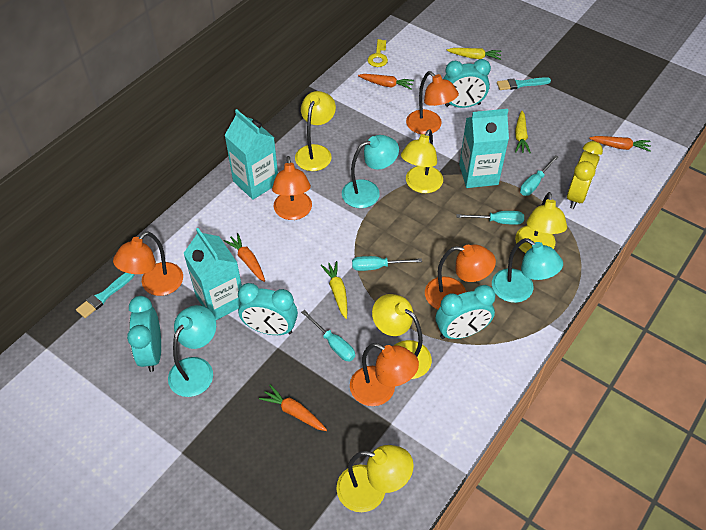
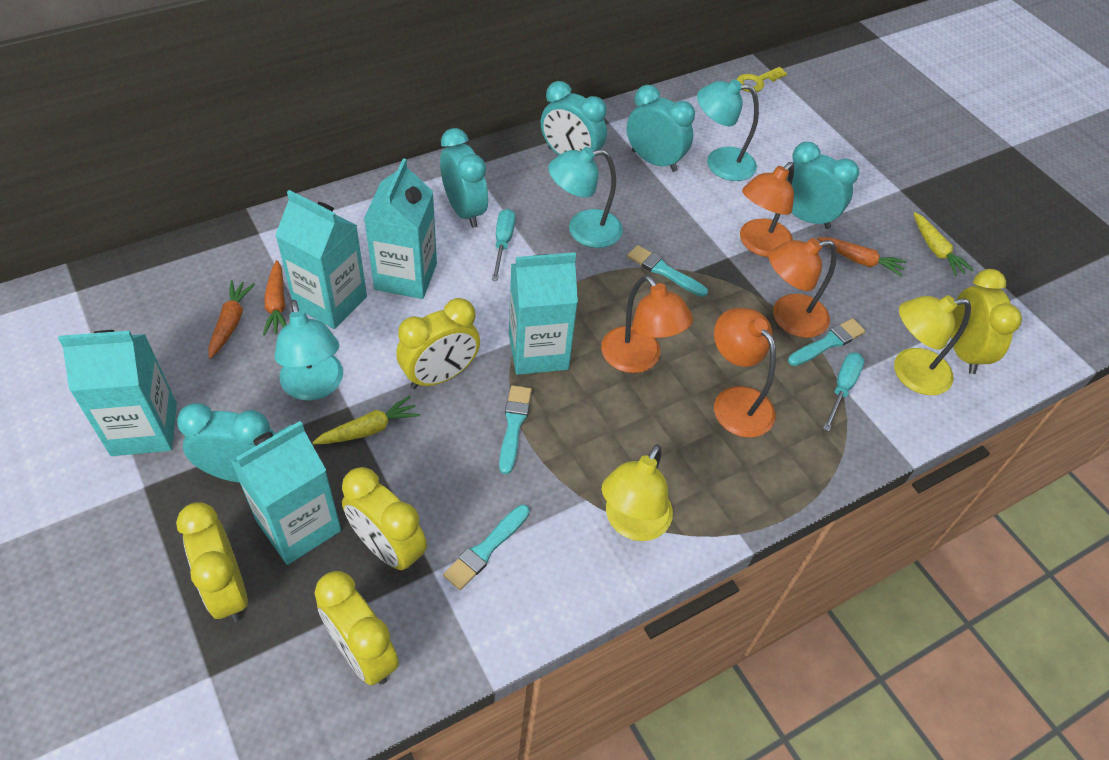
orange carrot: 4 -> 3
orange lamp: 5 -> 4
turquoise brush: 2 -> 4
turquoise carton: 3 -> 5
turquoise clock: 4 -> 5
turquoise screwdriver: 4 -> 2
yellow carrot: 3 -> 2
yellow clock: 1 -> 5
yellow lamp: 5 -> 2

